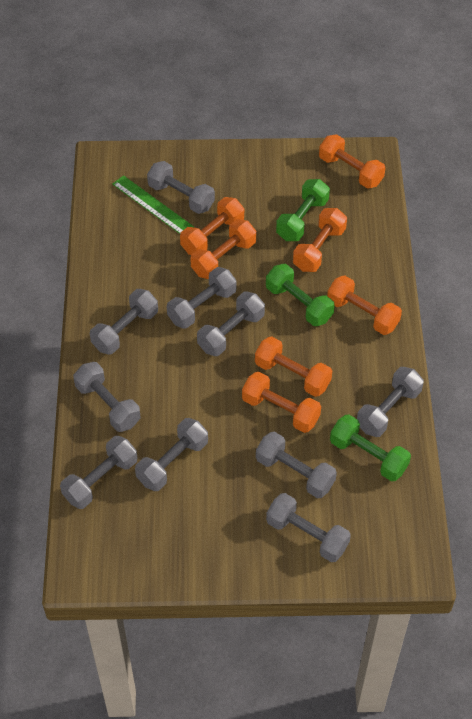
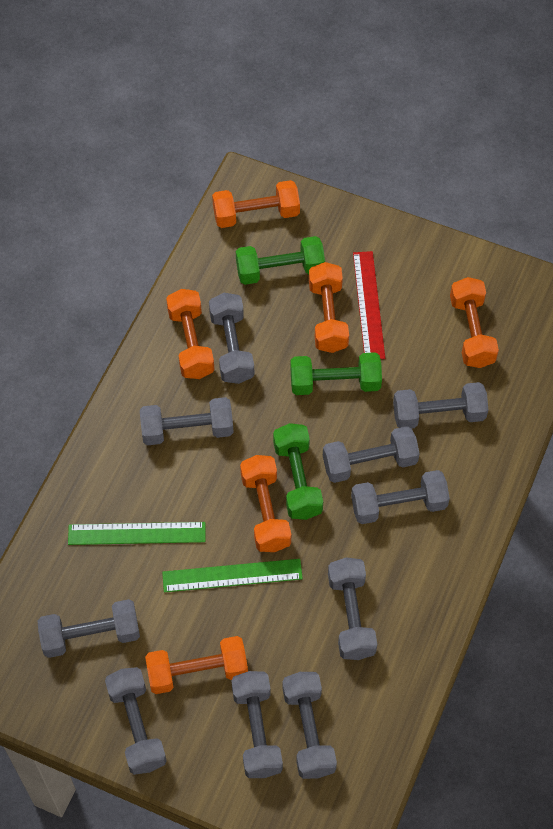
green ruler: 1 -> 2
orange dumbbell: 7 -> 6
red ruler: 0 -> 1

